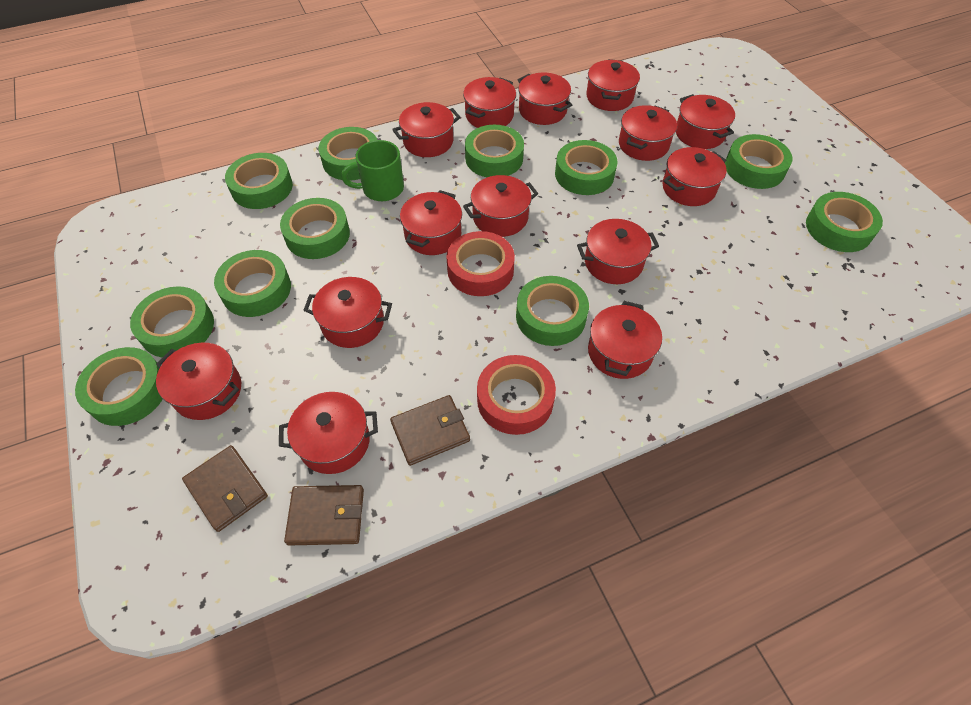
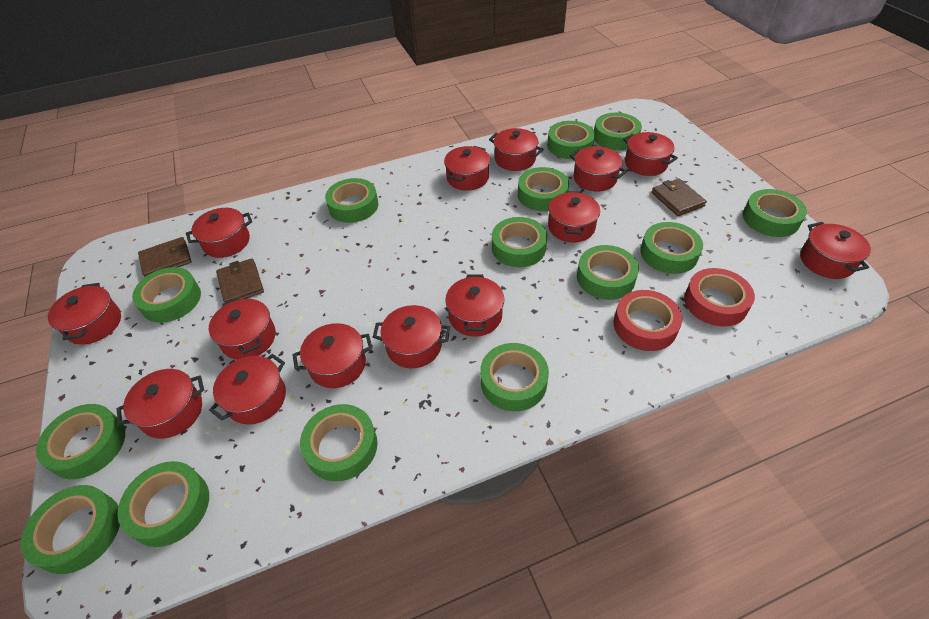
green mug: 1 -> 0
green tape: 11 -> 14

